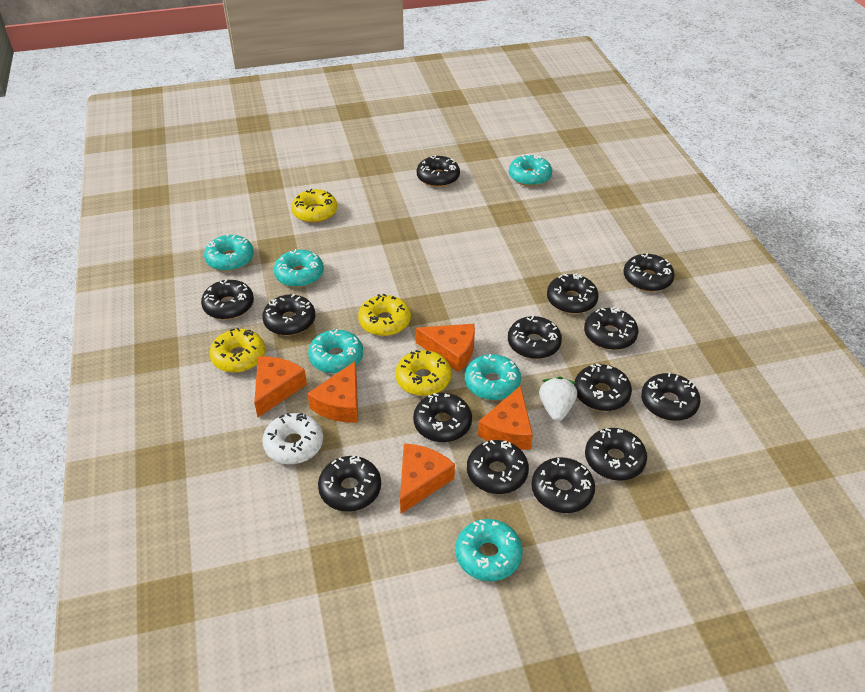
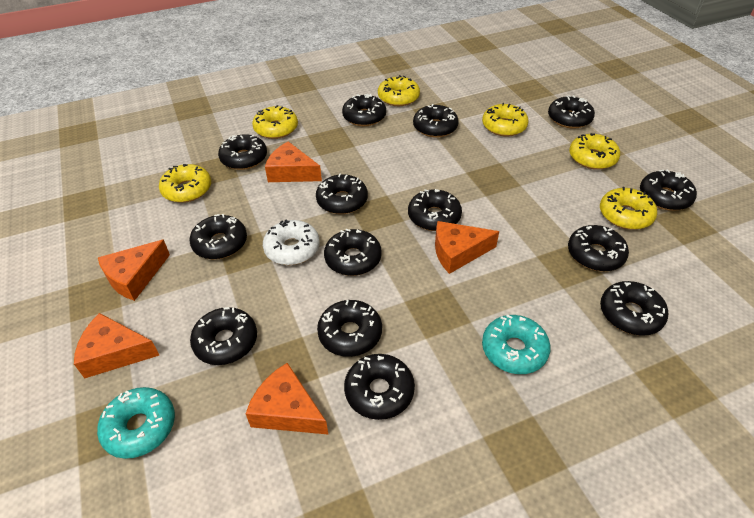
turquoise donut: 6 -> 2
white strawberry: 1 -> 0
yellow donut: 4 -> 6

